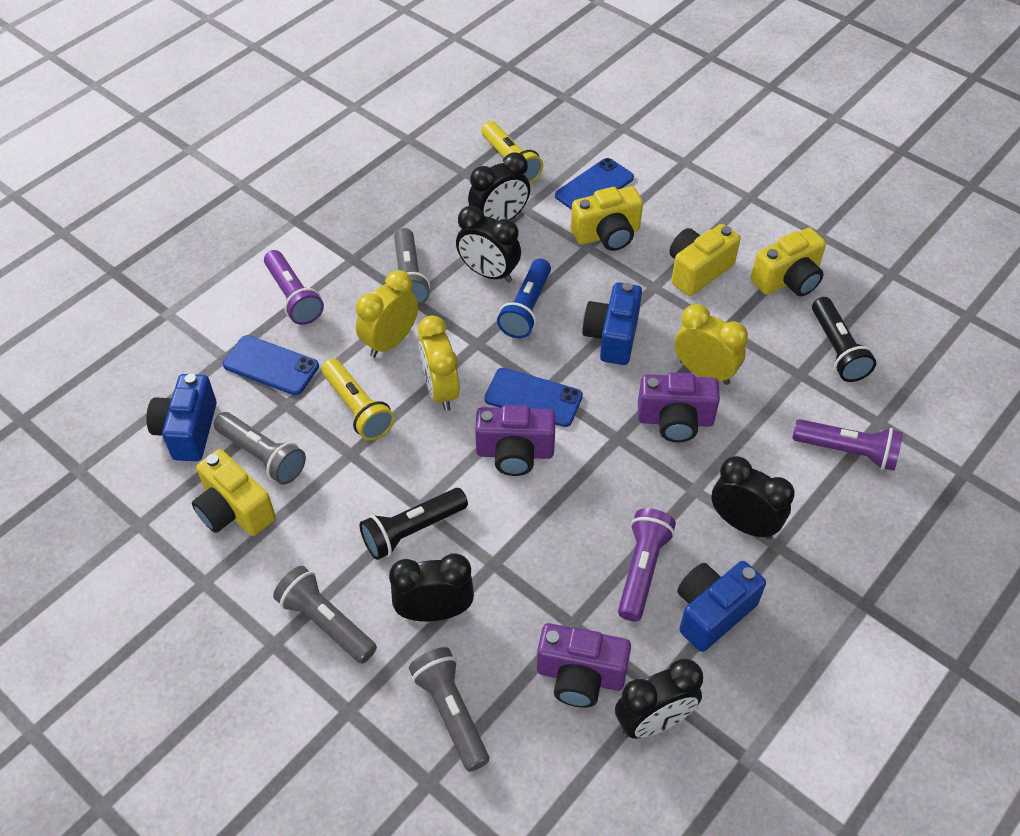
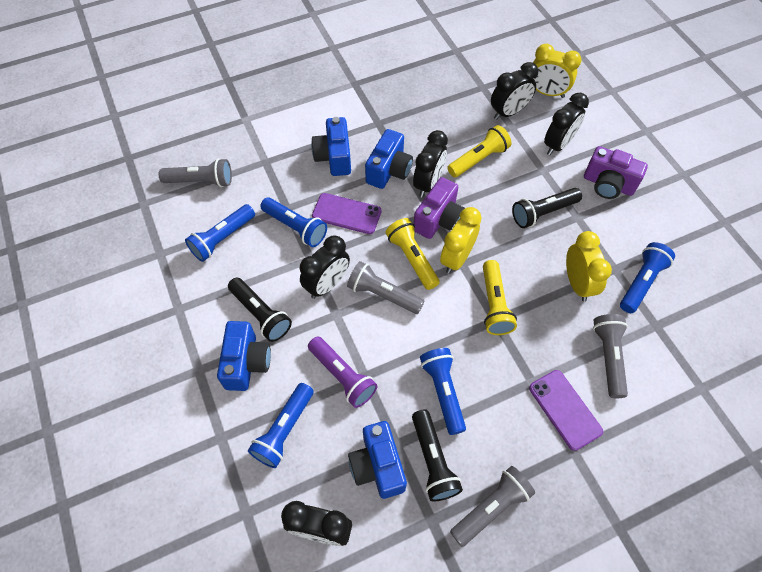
black flashlight: 2 -> 3
blue camera: 3 -> 4
blue flashlight: 1 -> 5
blue phone: 3 -> 0
purple camera: 3 -> 2
purple flashlight: 3 -> 1
purple phone: 0 -> 2
yellow camera: 4 -> 0
yellow flashlight: 2 -> 3

